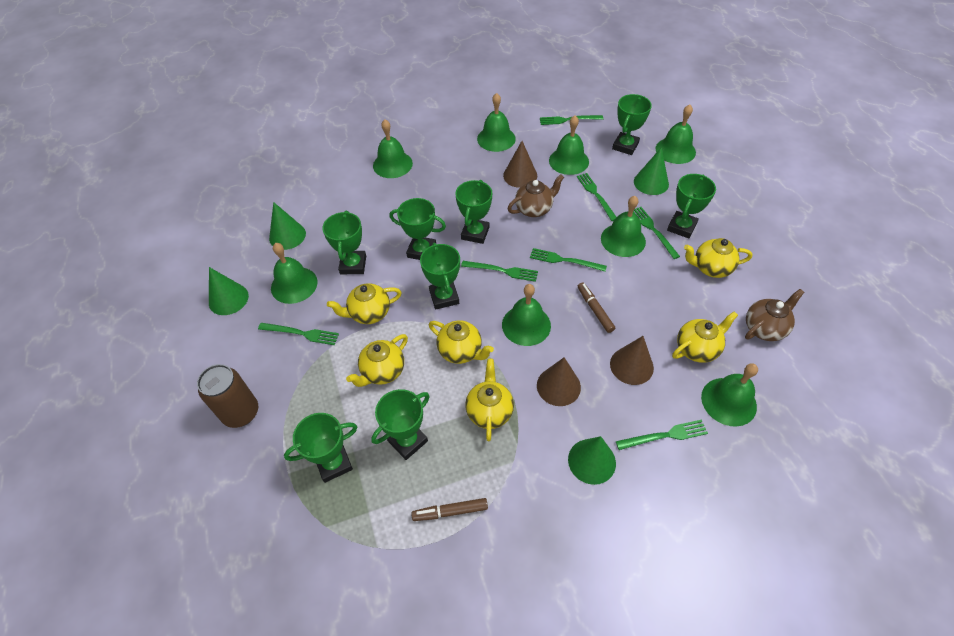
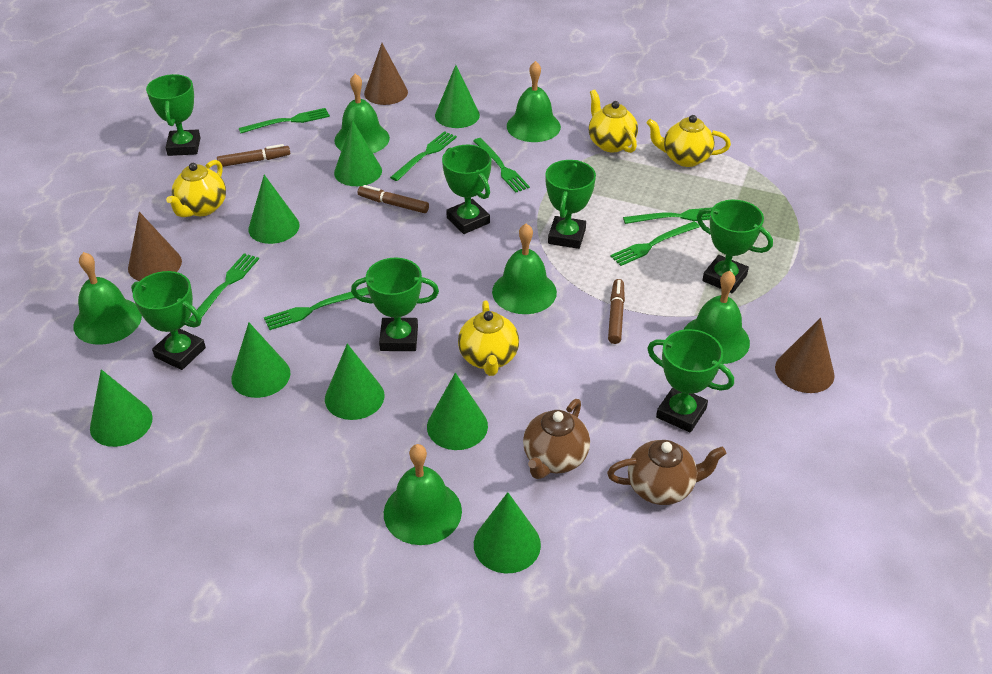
brown can: 1 -> 0
brown marker: 2 -> 3
green bell: 8 -> 6
green cone: 4 -> 8
green trophy: 8 -> 7
yellow teapot: 6 -> 4

